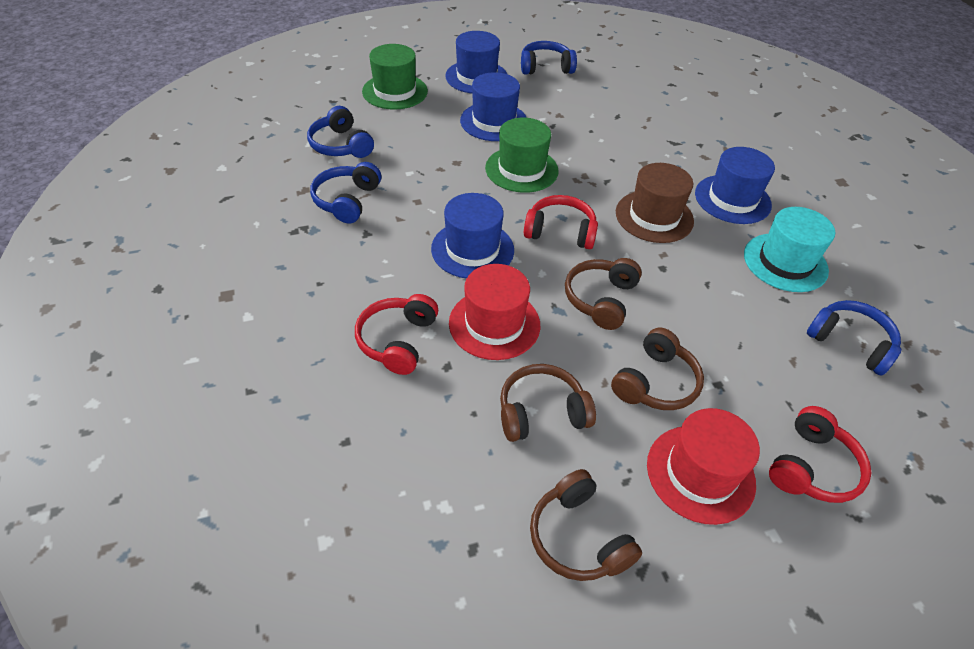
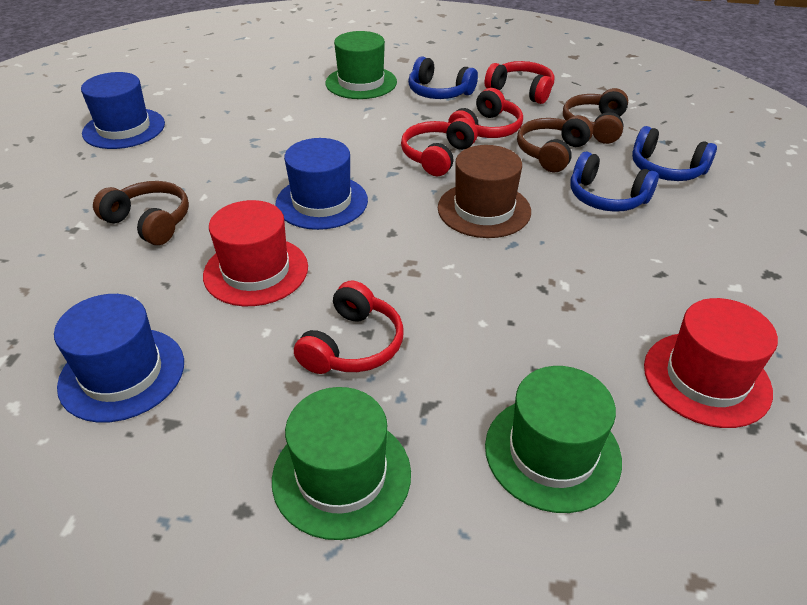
blue hat: 4 -> 3
blue headphones: 4 -> 3
brown headphones: 4 -> 3
green hat: 2 -> 3
red headphones: 3 -> 4
turquoise hat: 1 -> 0

